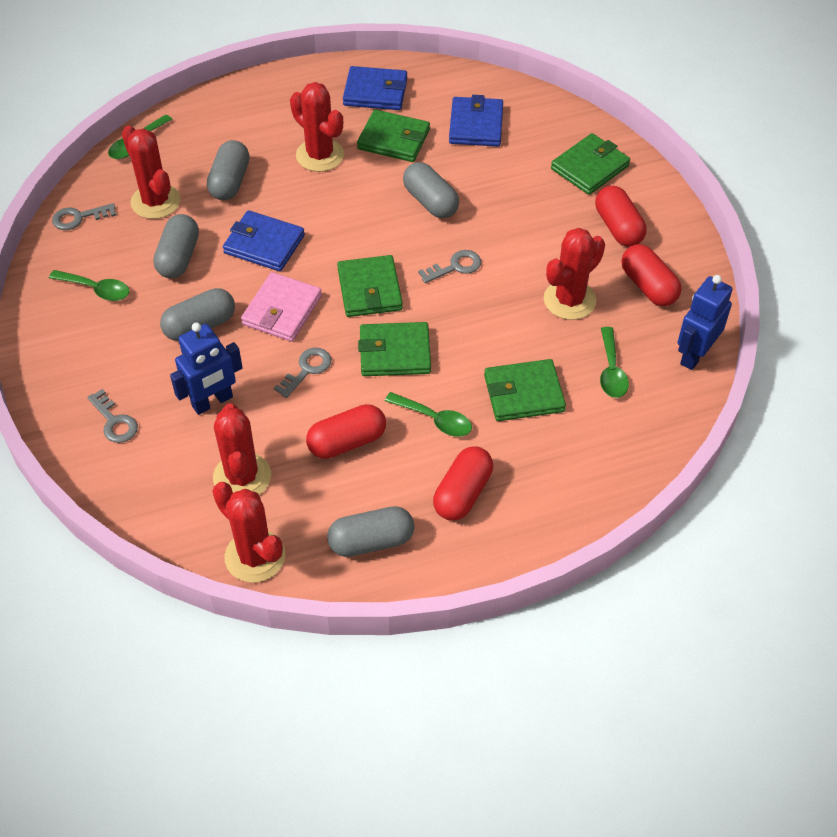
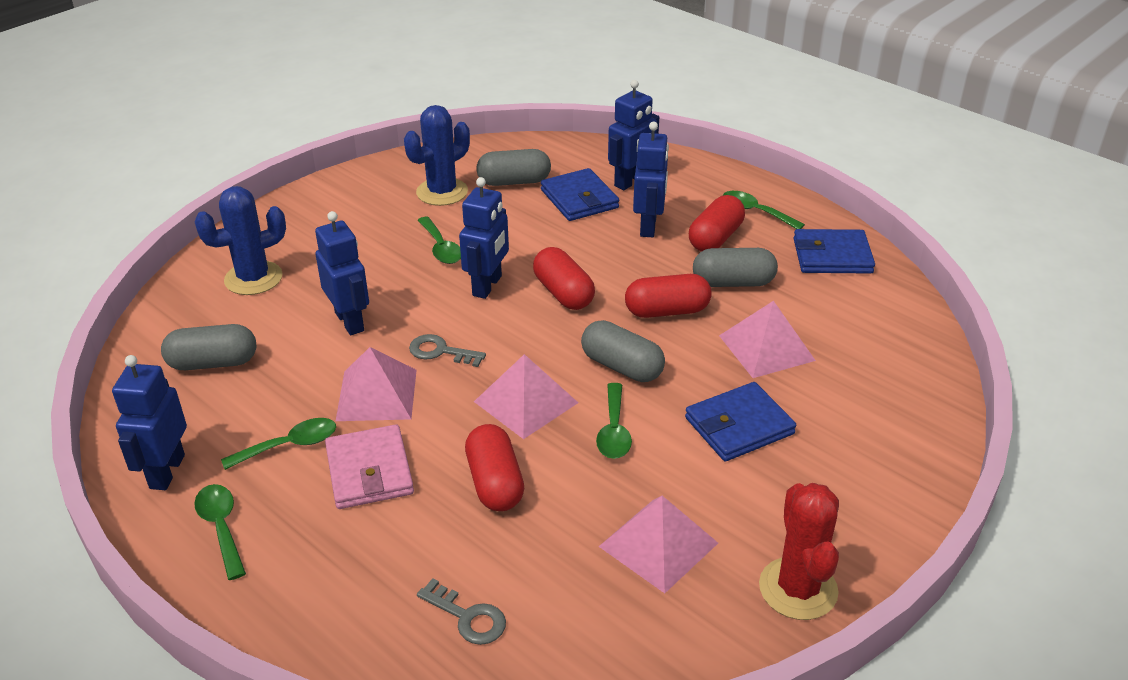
blue cactus: 0 -> 2
blue robot: 2 -> 5
green spoon: 4 -> 5
green wallet: 5 -> 0
grey capsule: 5 -> 4
grey key: 4 -> 2
pink pyramid: 0 -> 4
red cactus: 5 -> 1

